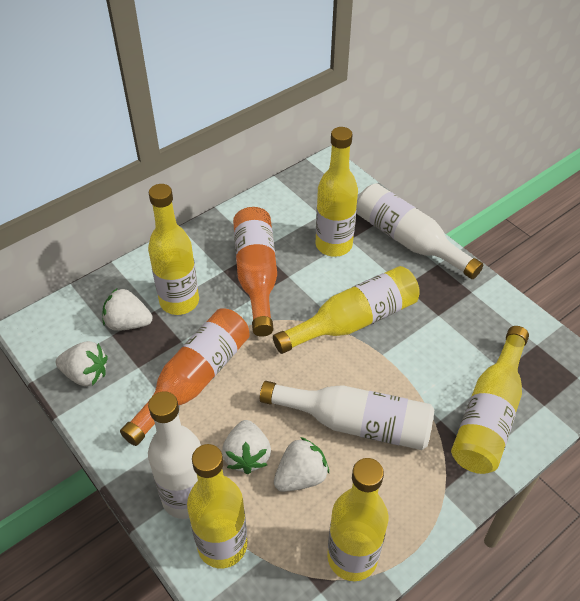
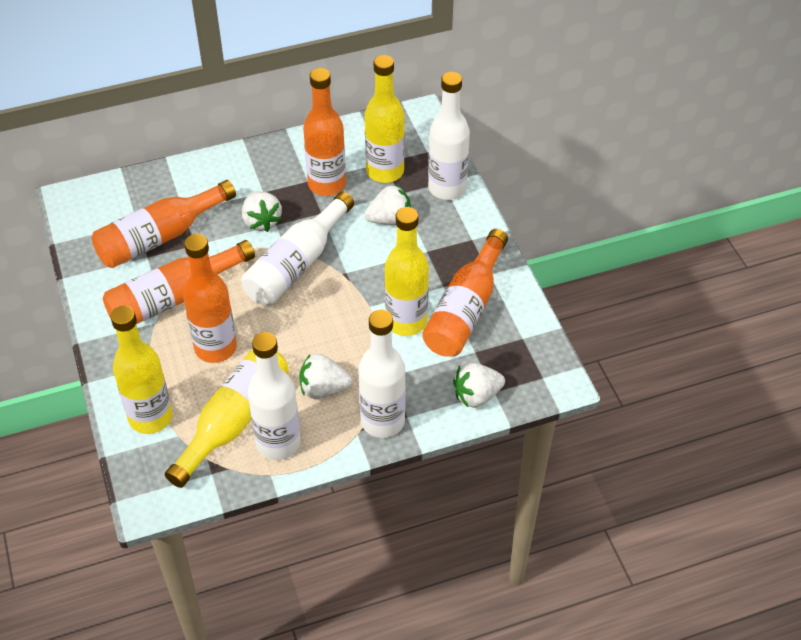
orange bottle: 2 -> 5
white bottle: 3 -> 4
yellow bottle: 6 -> 4

